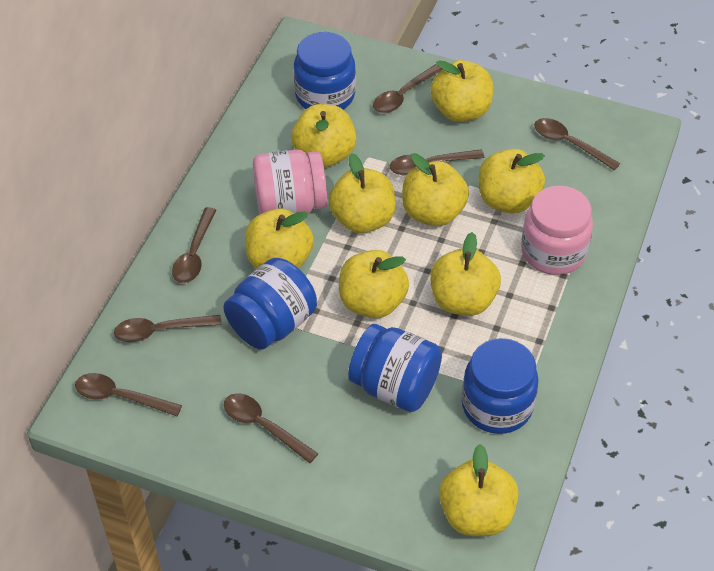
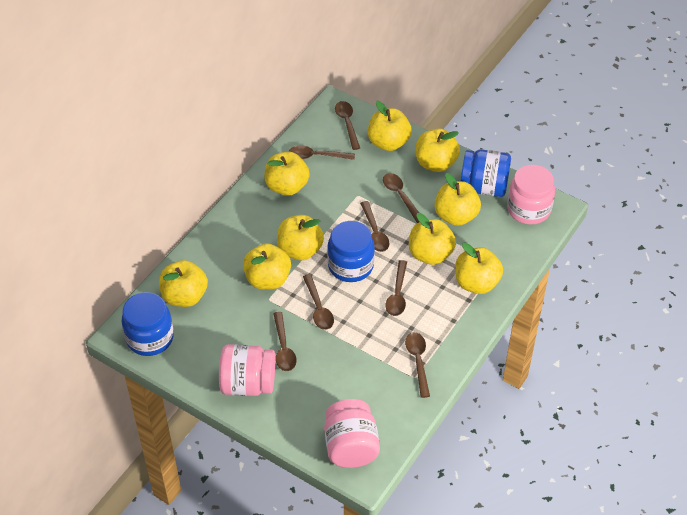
blue jar: 4 -> 3
brown spoon: 7 -> 8
pink jar: 2 -> 3

